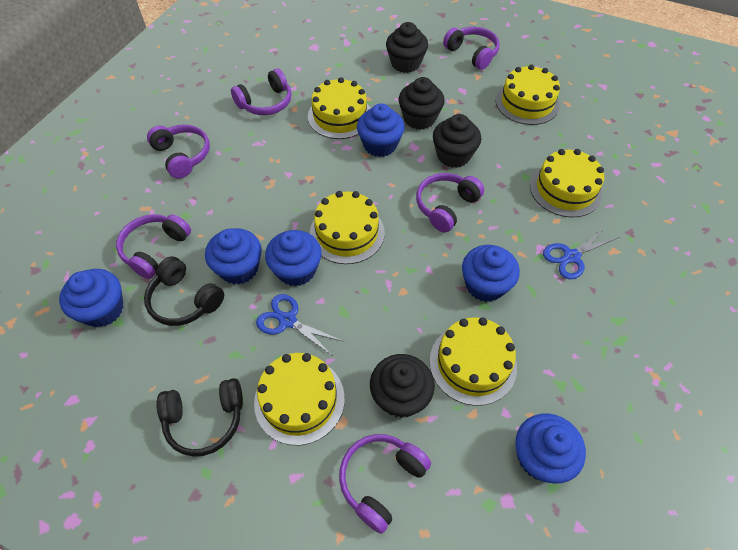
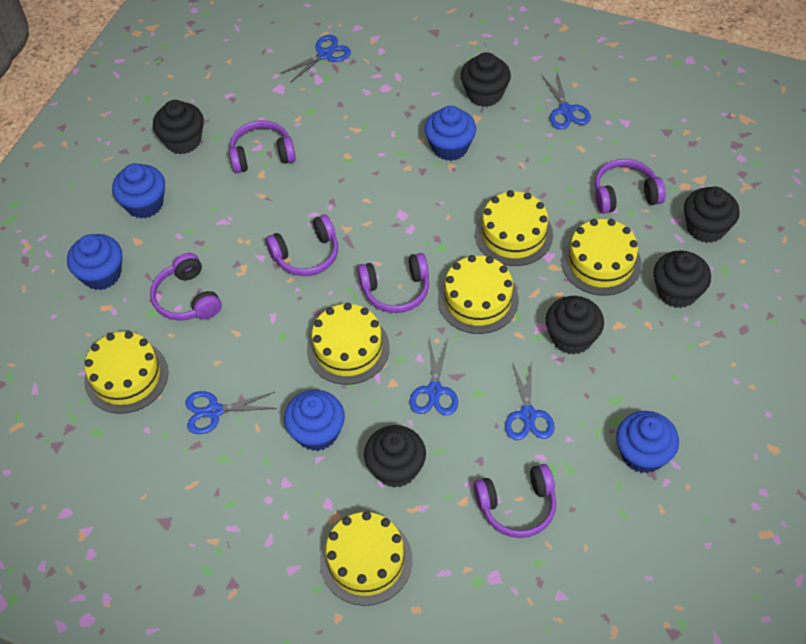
black cupcake: 4 -> 6
black headphones: 2 -> 0
blue cupcake: 6 -> 5
blue scissors: 2 -> 5

